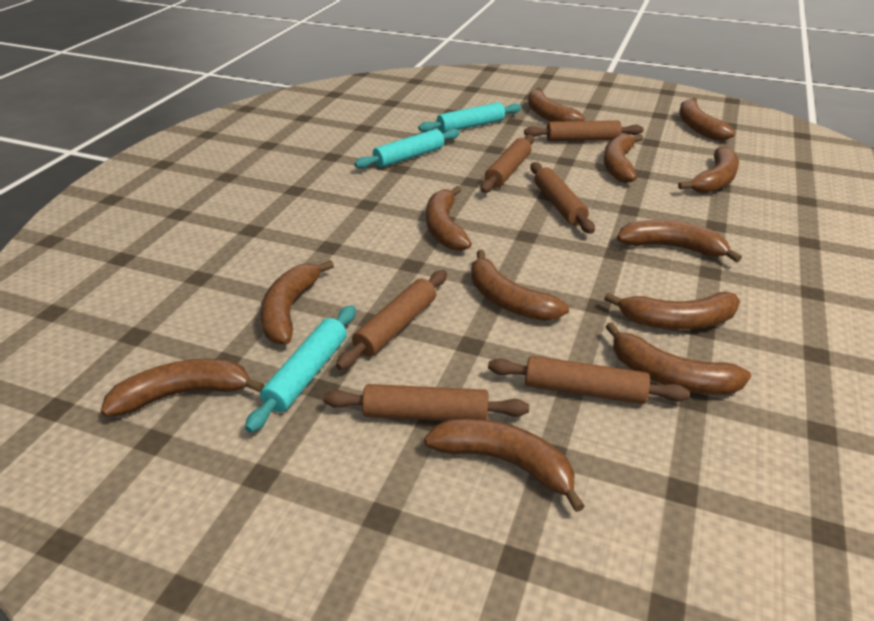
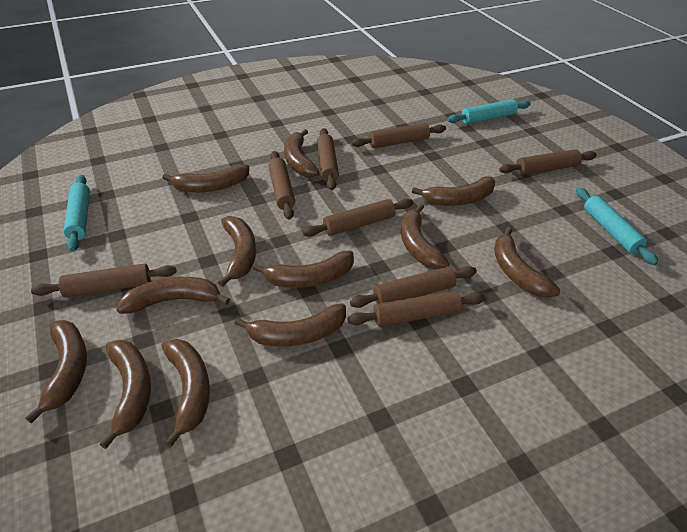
brown rolling pin: 6 -> 8

